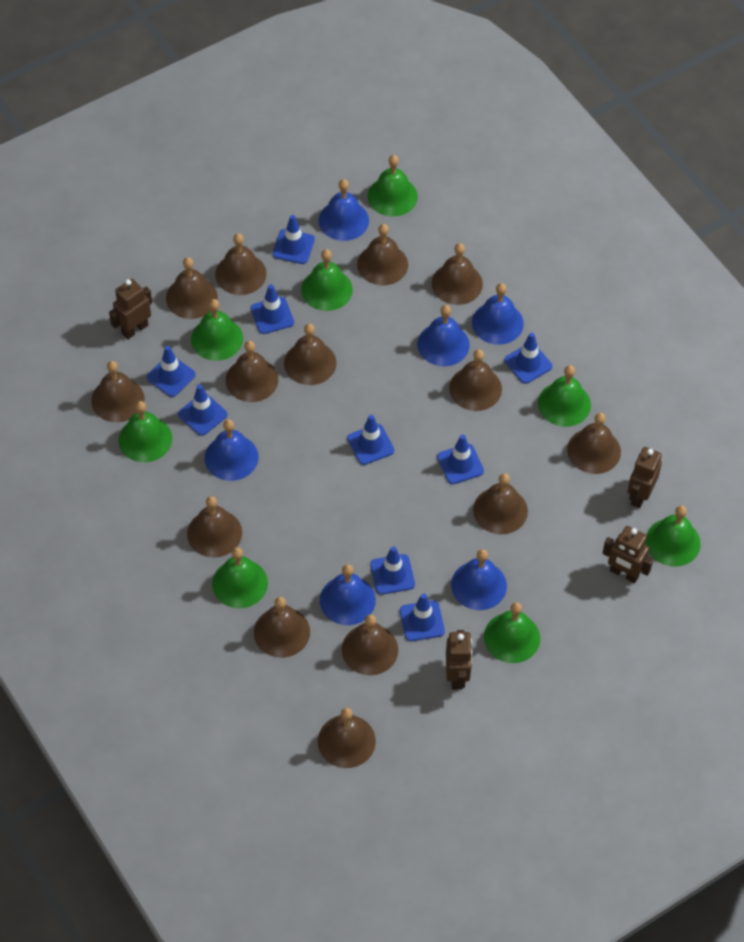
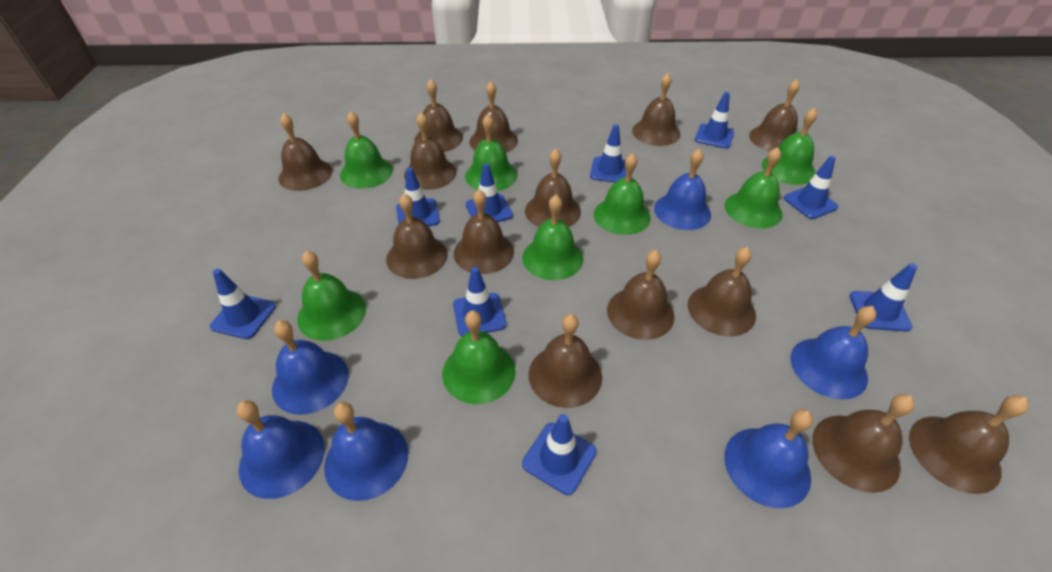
brown robot: 4 -> 0

